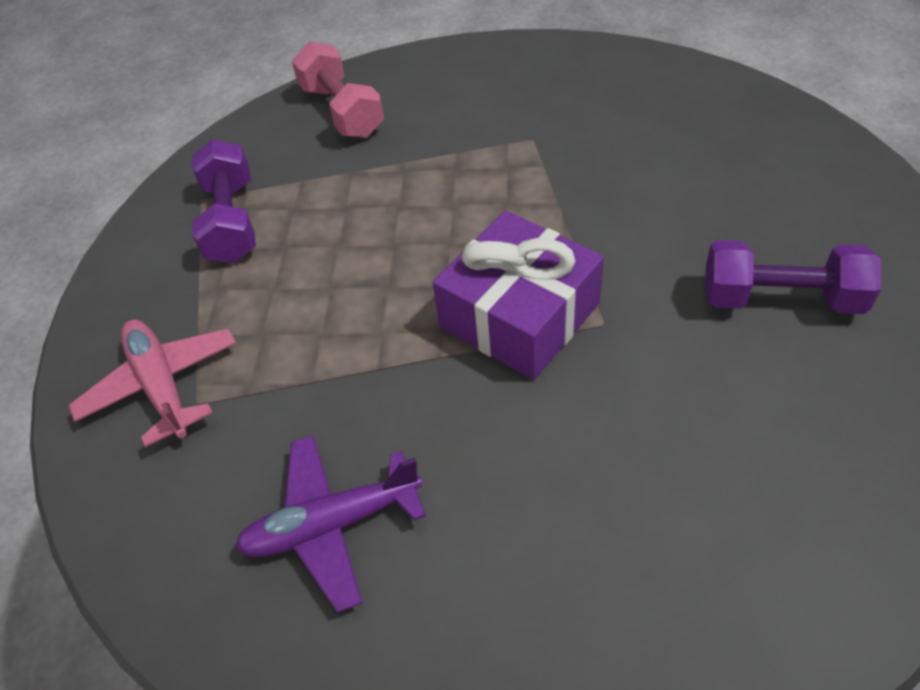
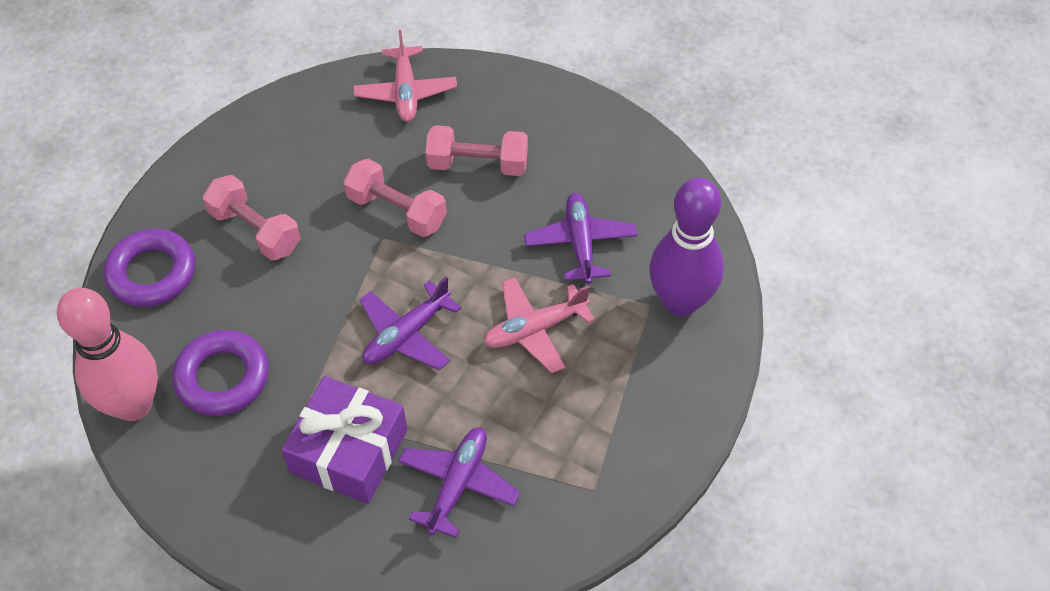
pink bowling pin: 0 -> 1
pink dumbbell: 1 -> 3
pink plane: 1 -> 2
purple bowling pin: 0 -> 1
purple dumbbell: 2 -> 0
purple plane: 1 -> 3
purple ring: 0 -> 2

